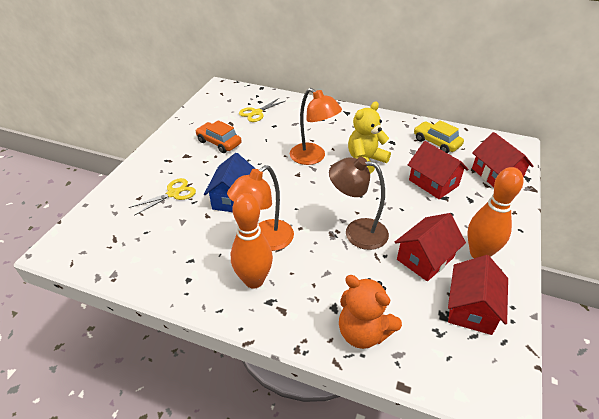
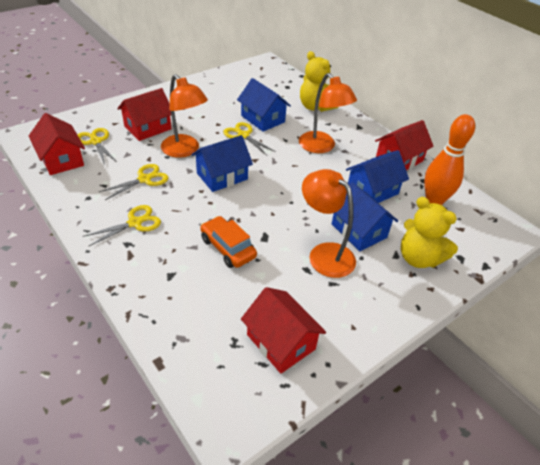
blue house: 1 -> 4
brown lamp: 1 -> 0
orange bowling pin: 2 -> 1
orange lamp: 2 -> 3
orange teddy bear: 1 -> 0
yellow car: 1 -> 0
yellow scissors: 2 -> 4
yellow teddy bear: 1 -> 2

